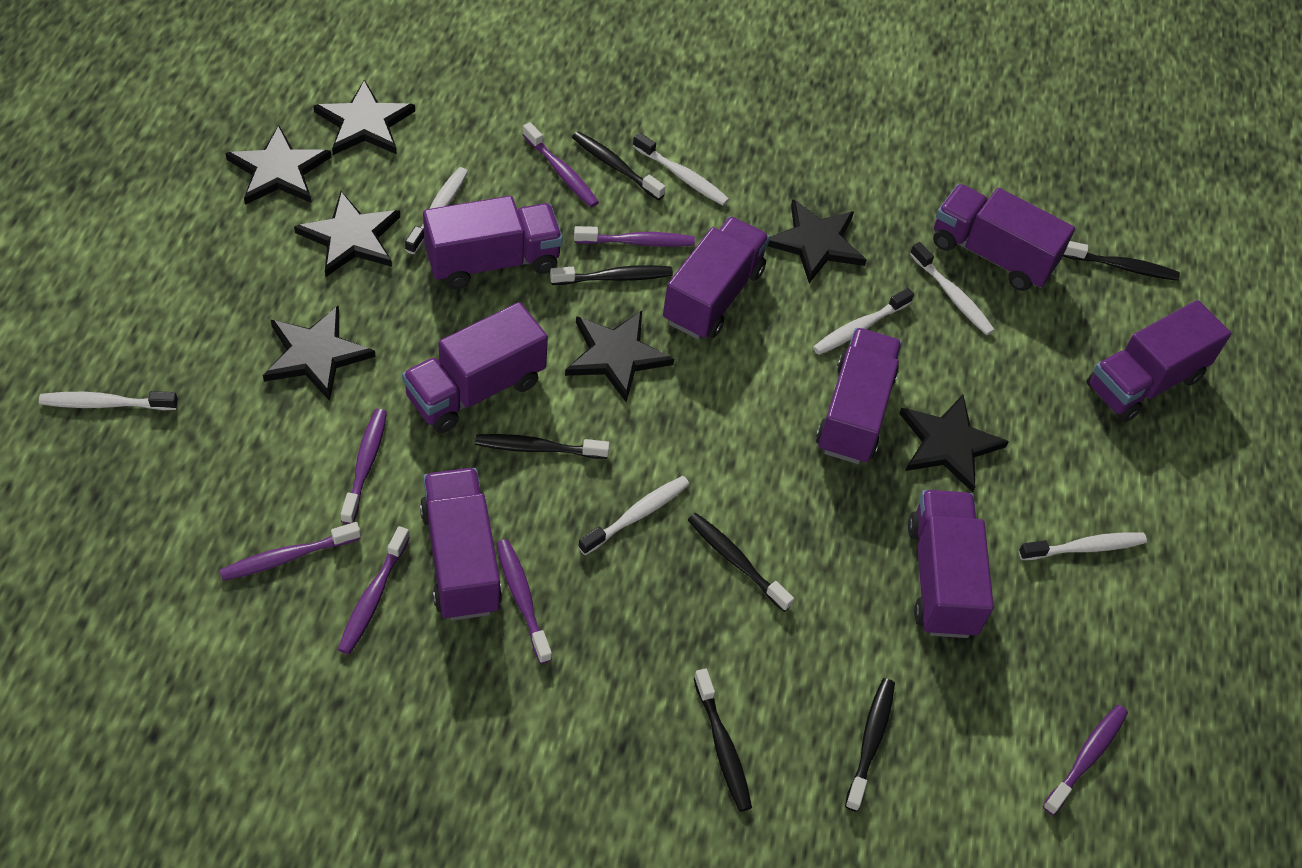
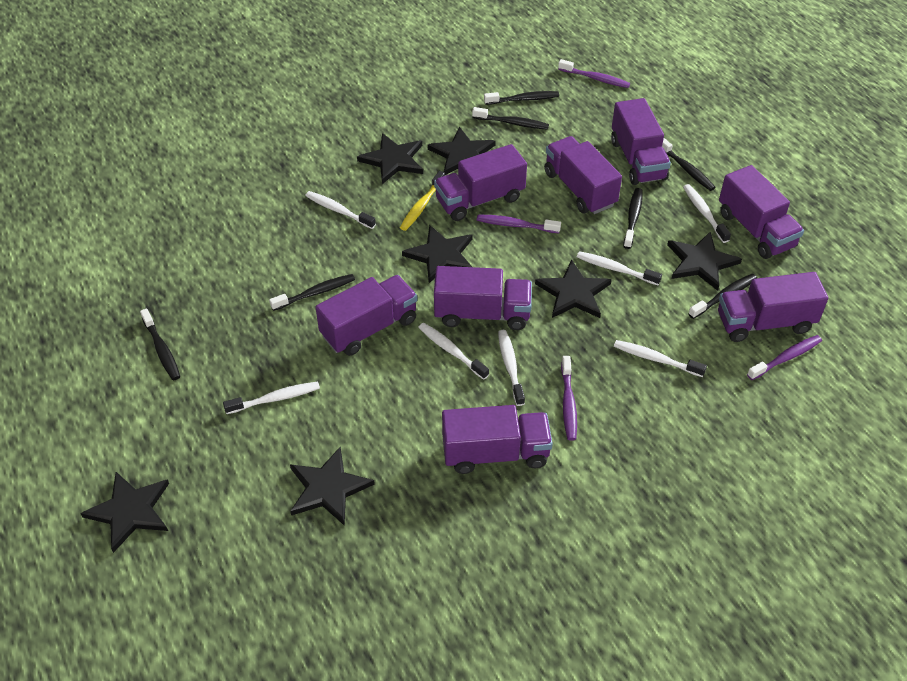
purple toothbrush: 7 -> 4
yellow toothbrush: 0 -> 1

